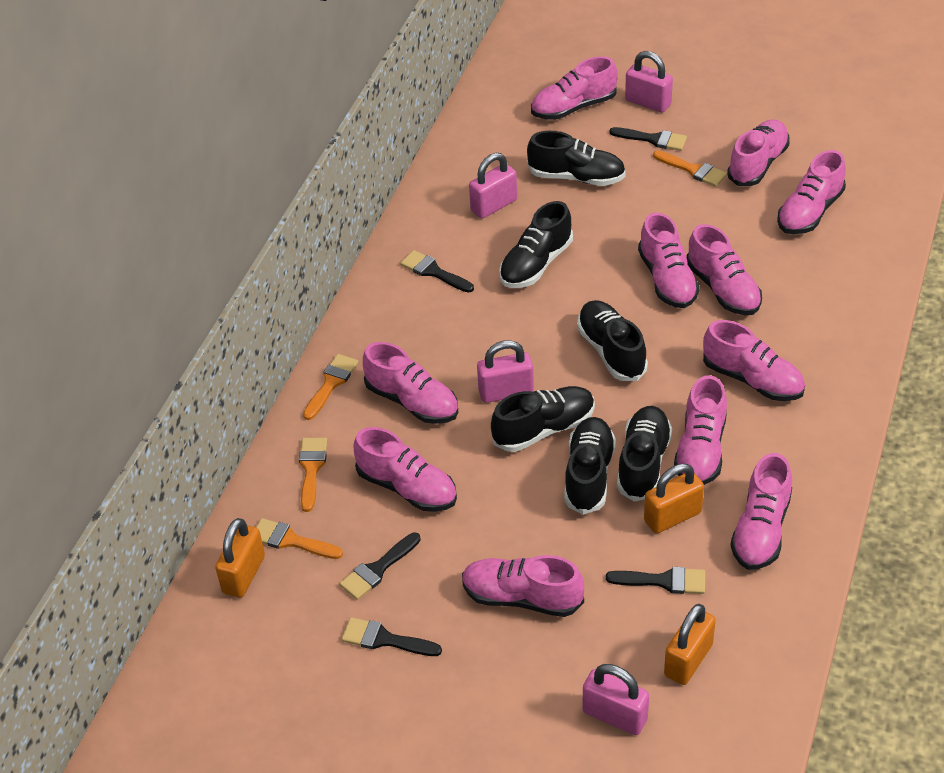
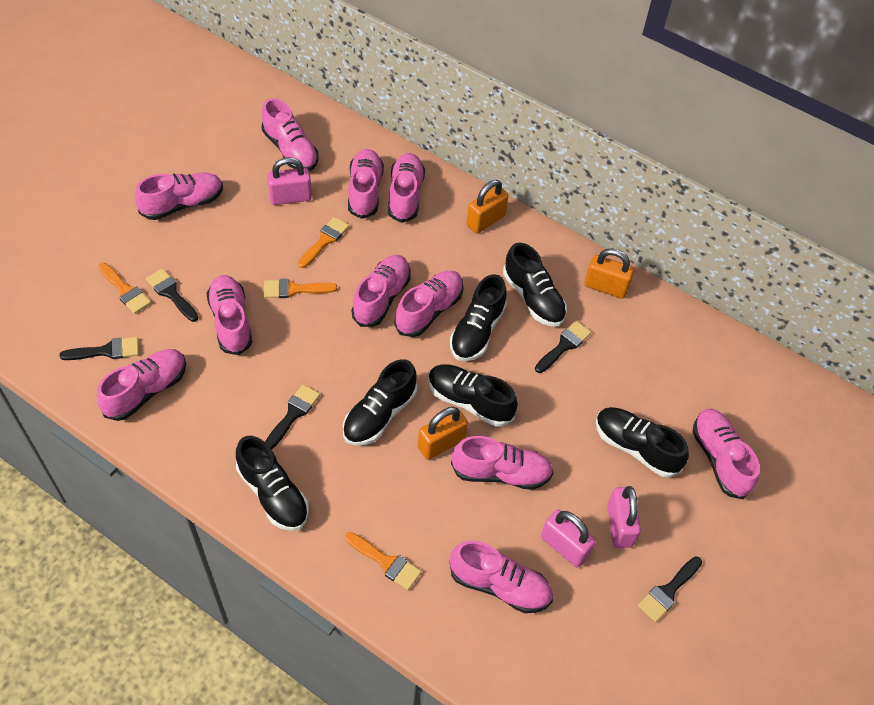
pink padlock: 4 -> 3

